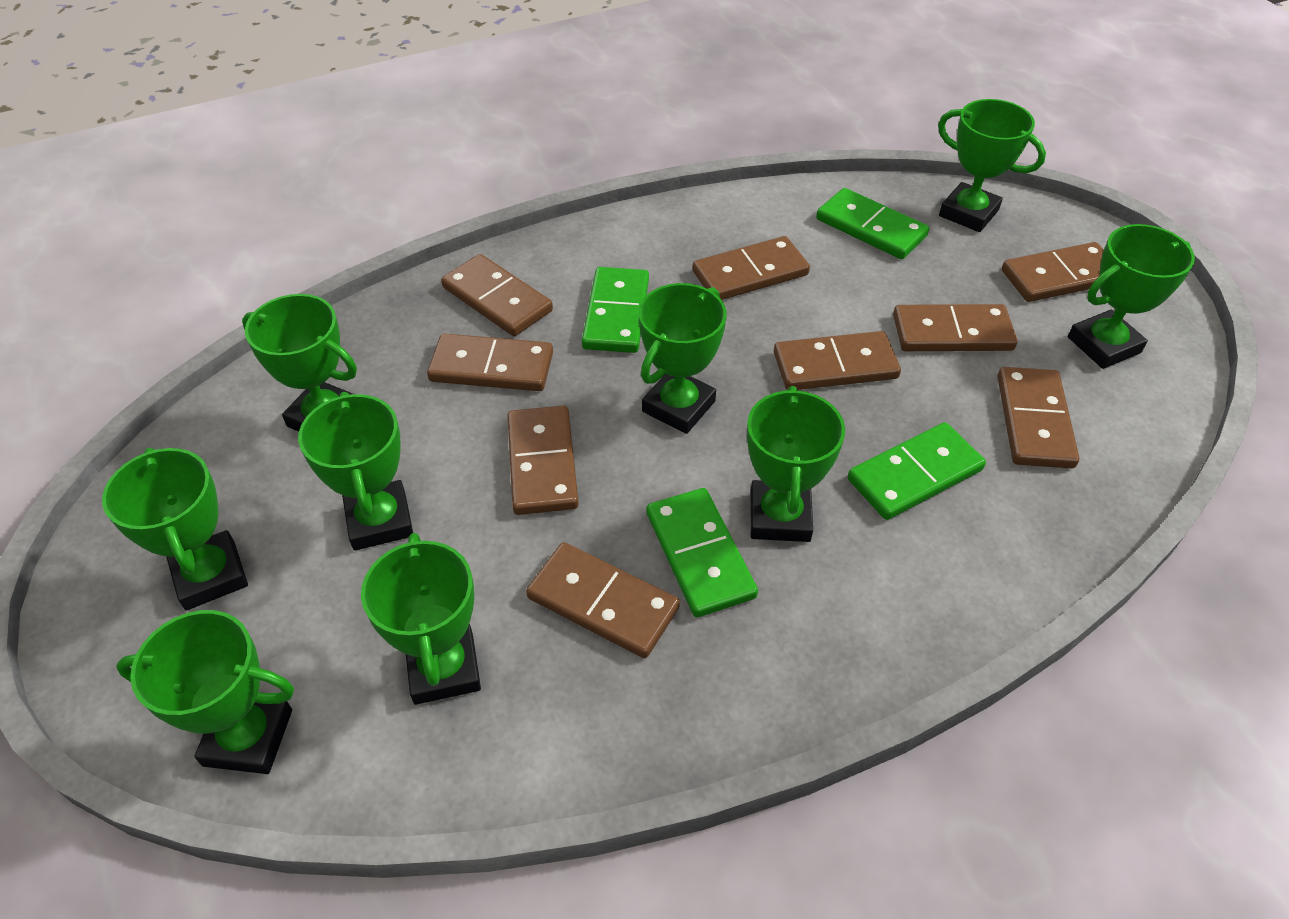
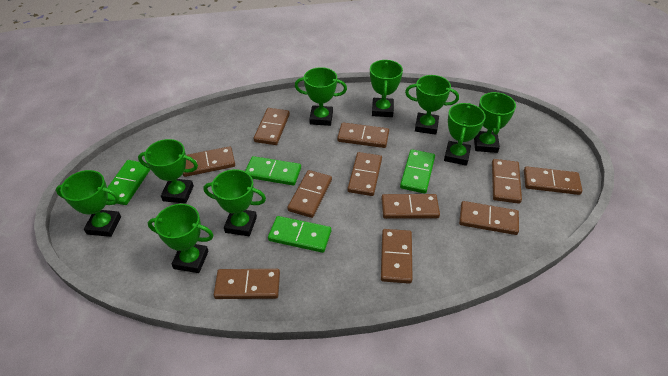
brown domino: 9 -> 11

